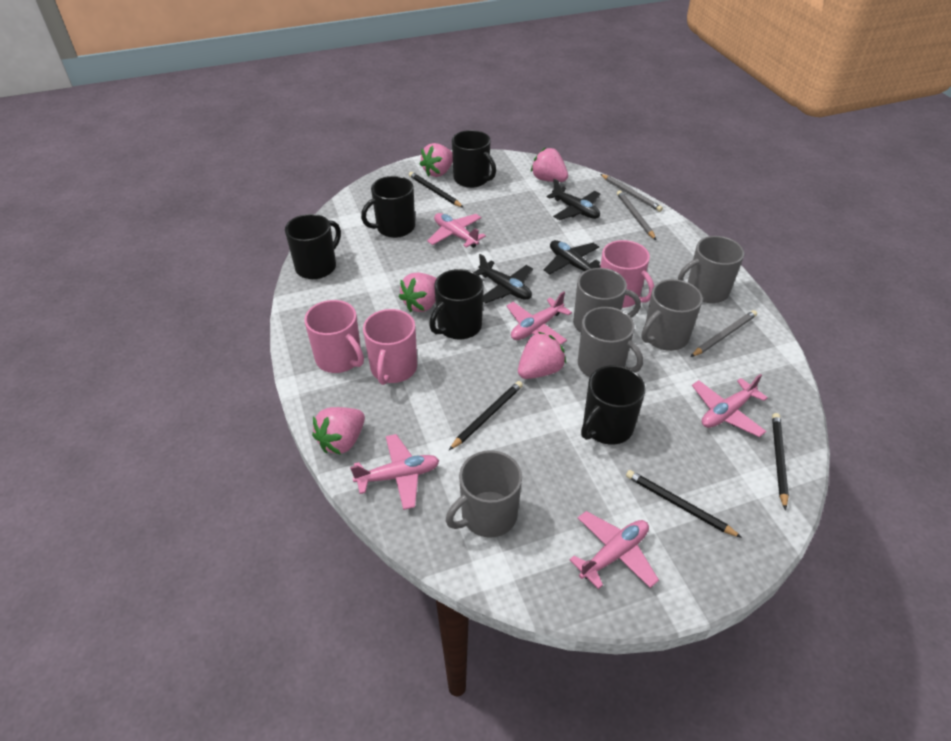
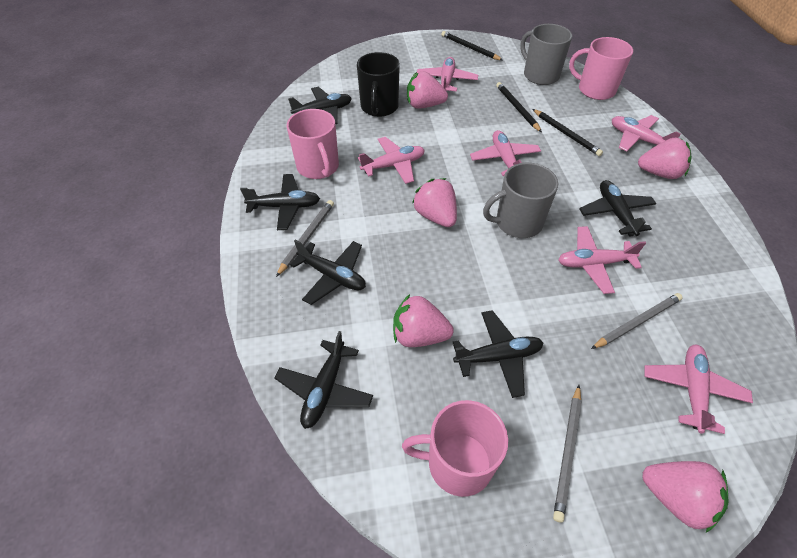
black mug: 5 -> 1
black pencil: 4 -> 3
black plane: 3 -> 6
grey mug: 5 -> 2
pink plane: 5 -> 6

